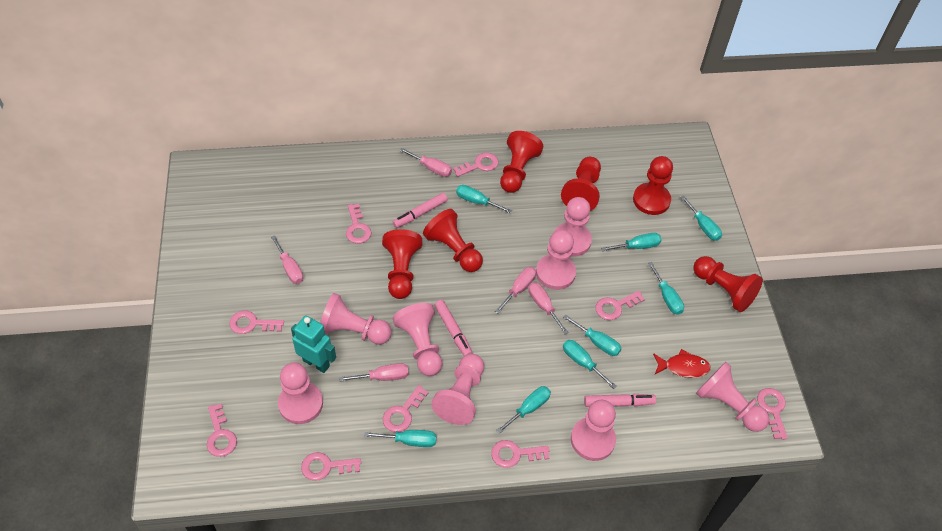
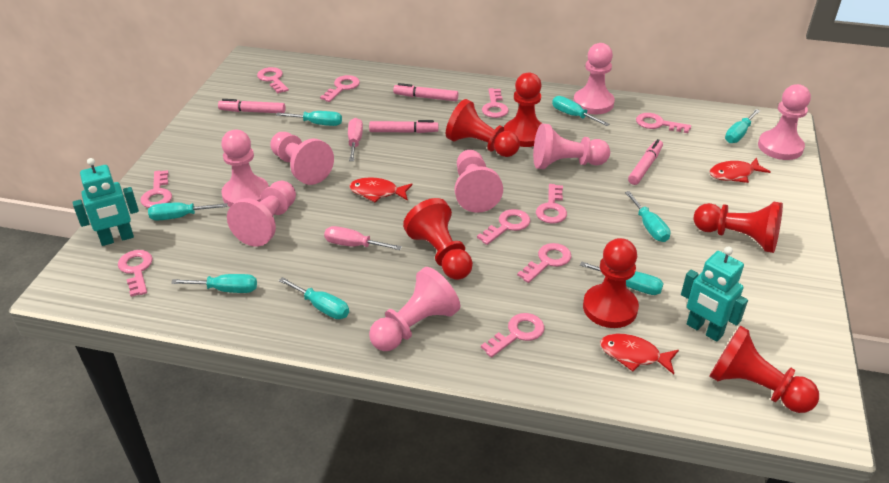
pink key: 9 -> 10
pink marker: 3 -> 4
pink screwdriver: 5 -> 2
red fish: 1 -> 3
turquoise robot: 1 -> 2

